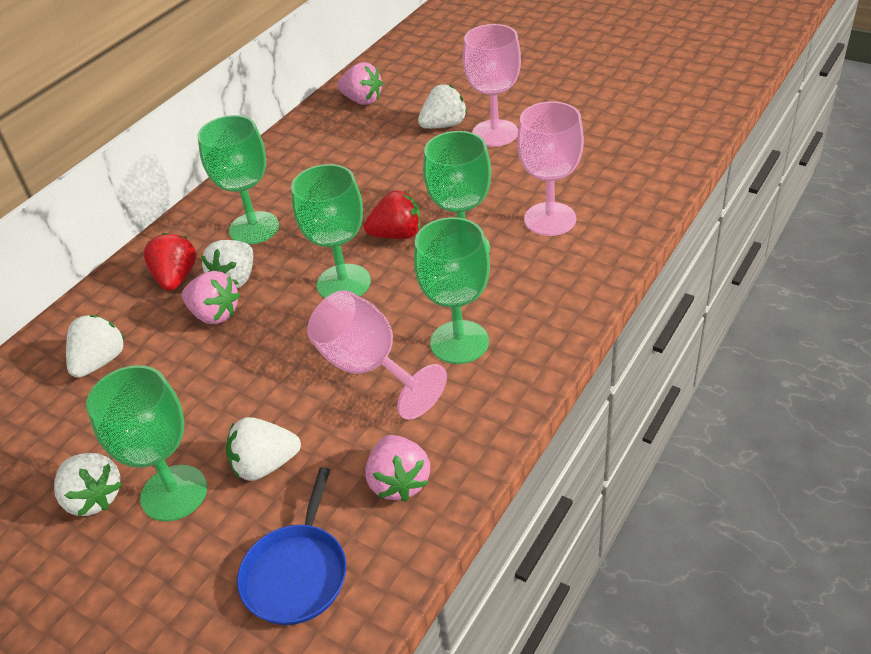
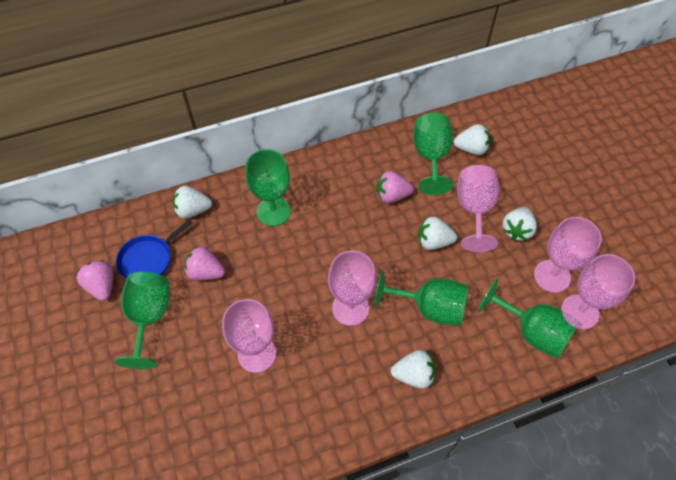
pink goblet: 3 -> 5
red strawberry: 2 -> 0

